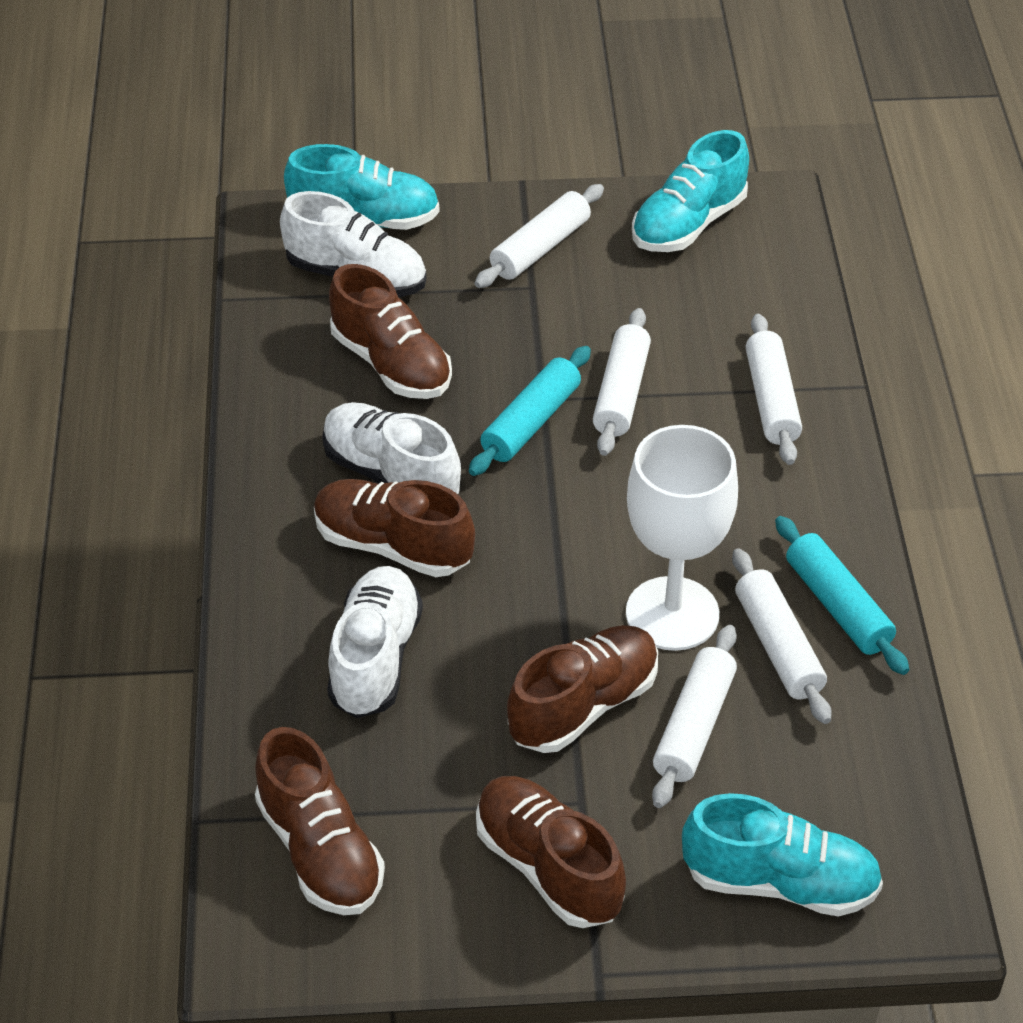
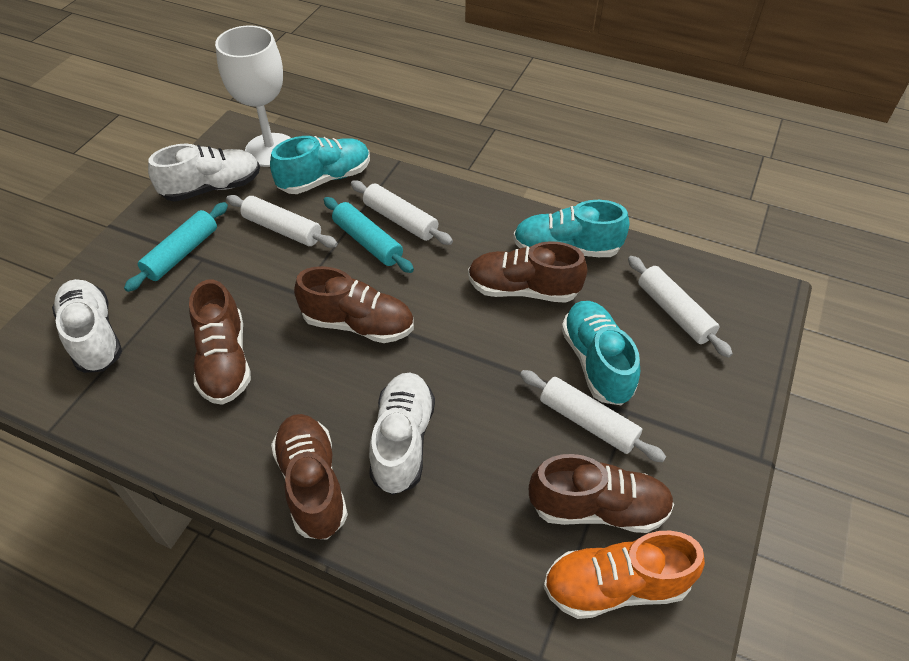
orange shoe: 0 -> 1
white rolling pin: 5 -> 4

